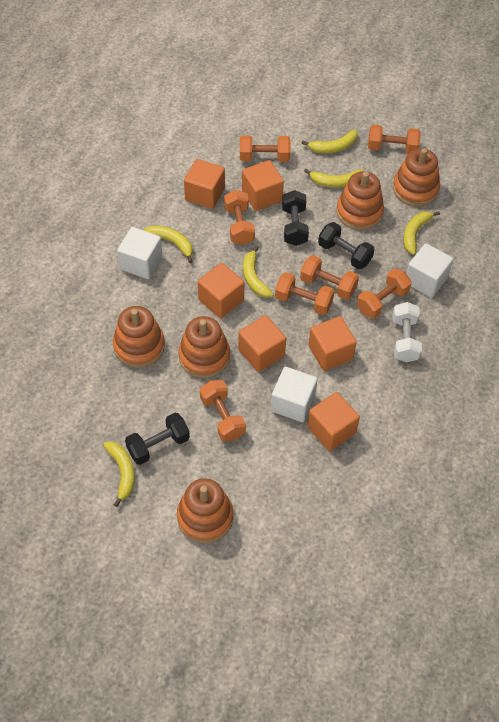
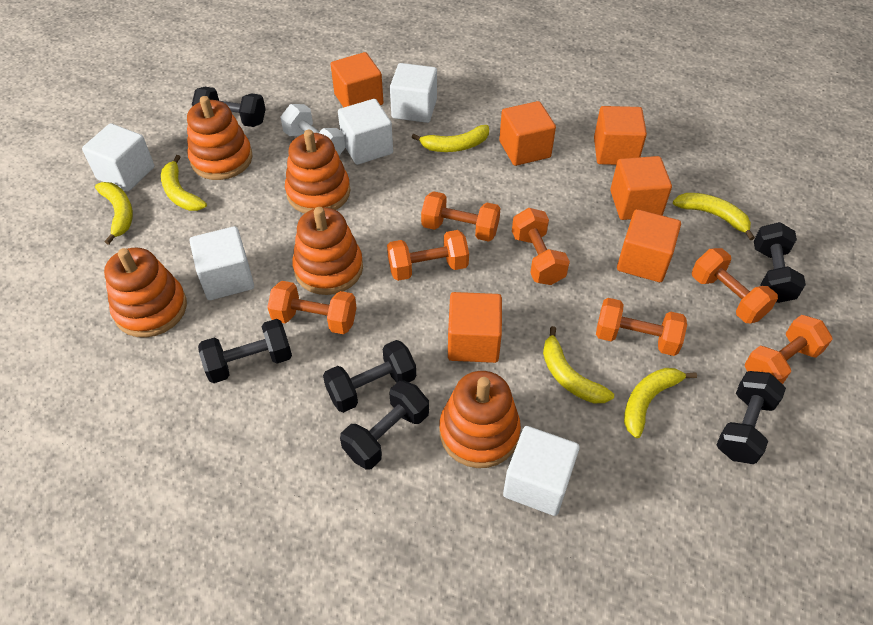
black dumbbell: 3 -> 6
white cube: 3 -> 5

